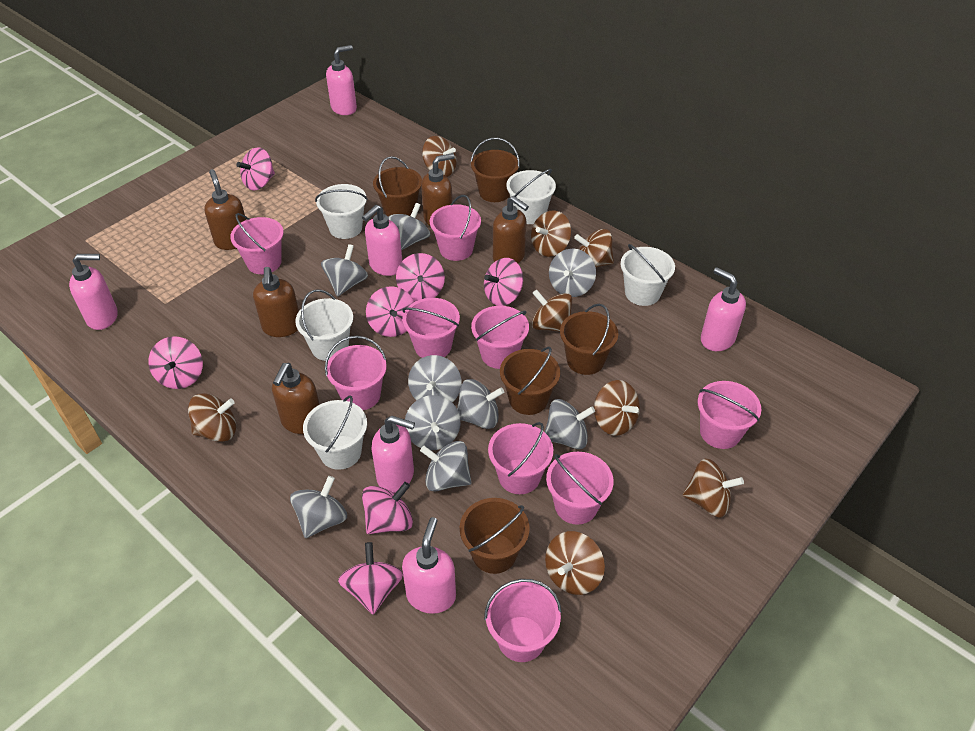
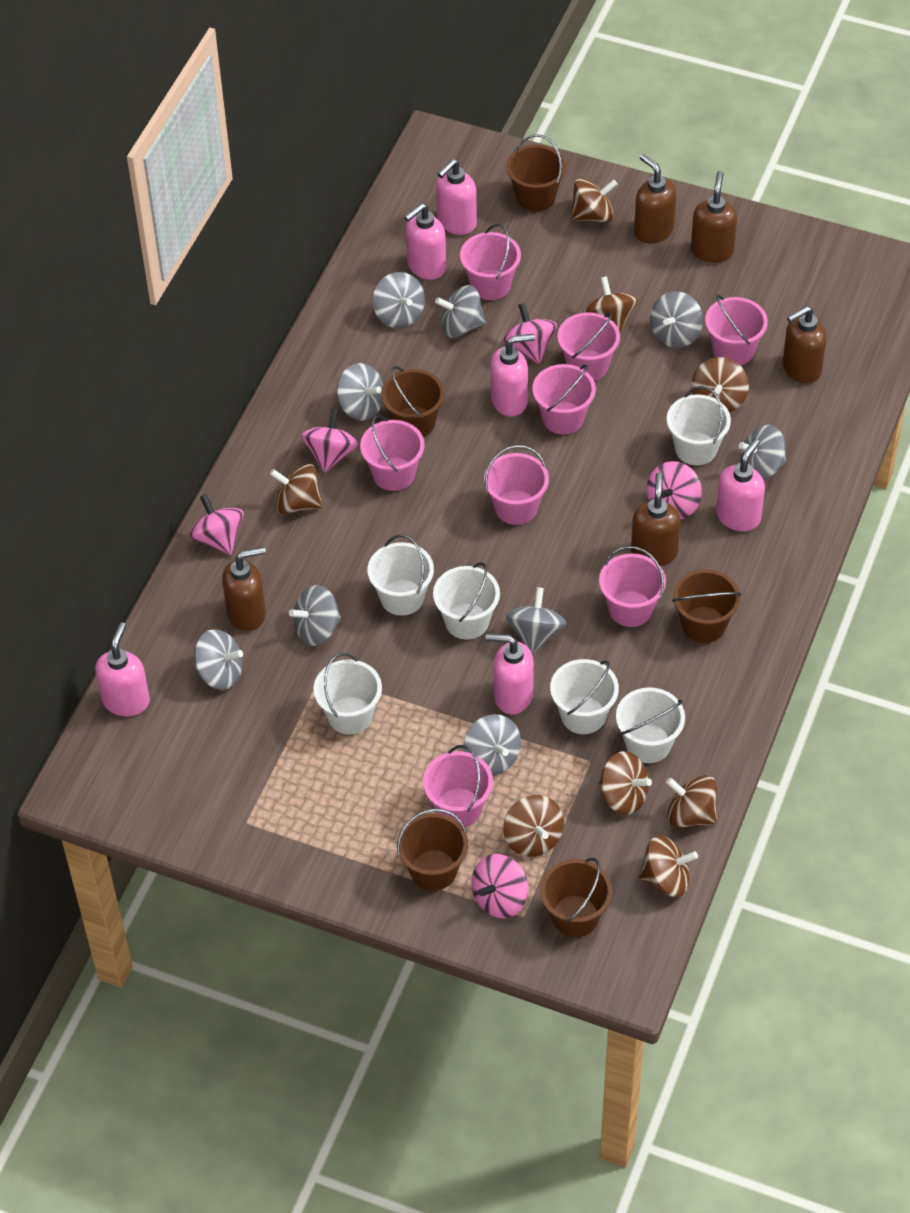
pink bucket: 9 -> 8
pink spinning top: 7 -> 5
white bucket: 5 -> 6

